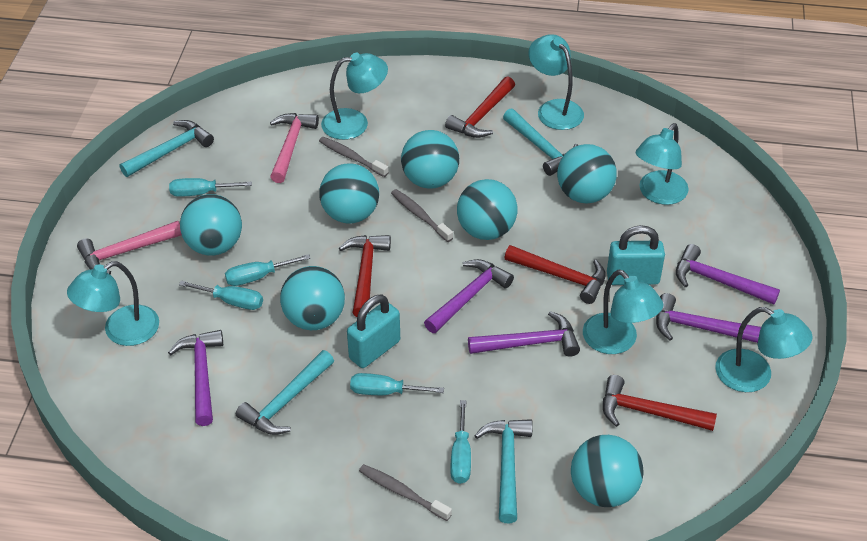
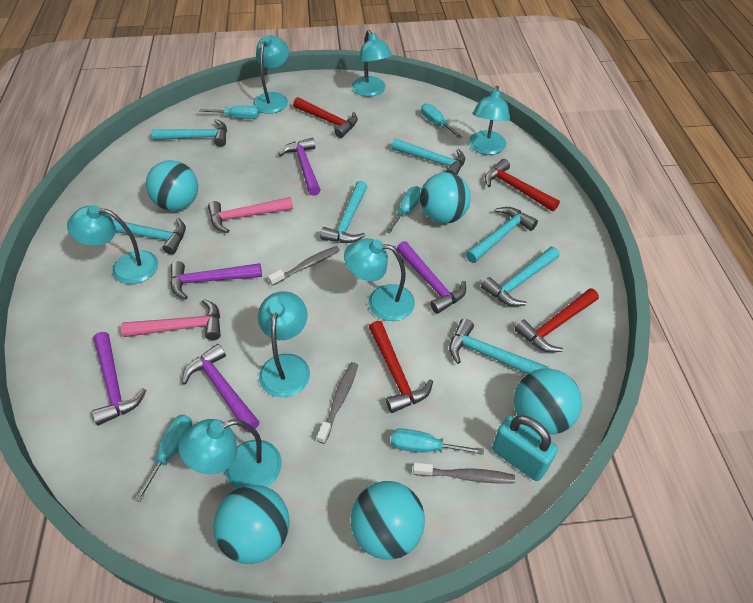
turquoise ball: 7 -> 5
turquoise hammer: 4 -> 7
turquoise lamp: 6 -> 7
turquoise padlock: 2 -> 1

